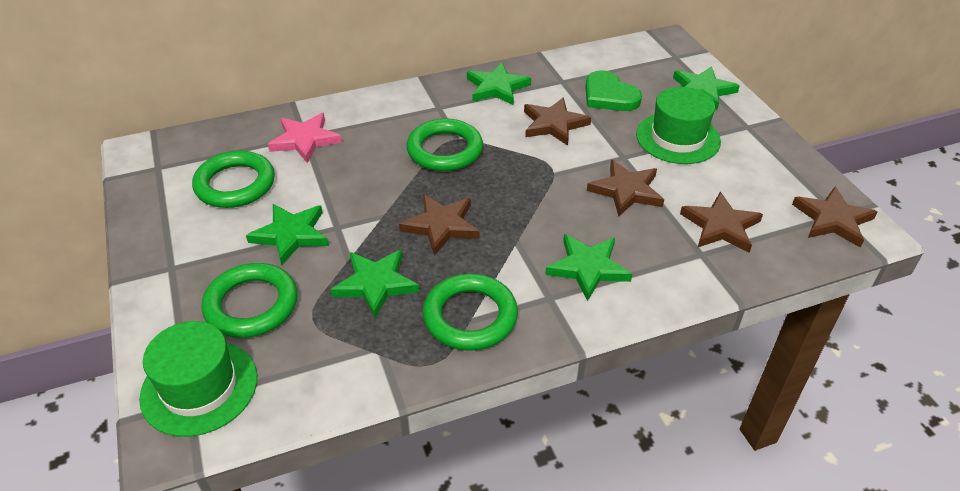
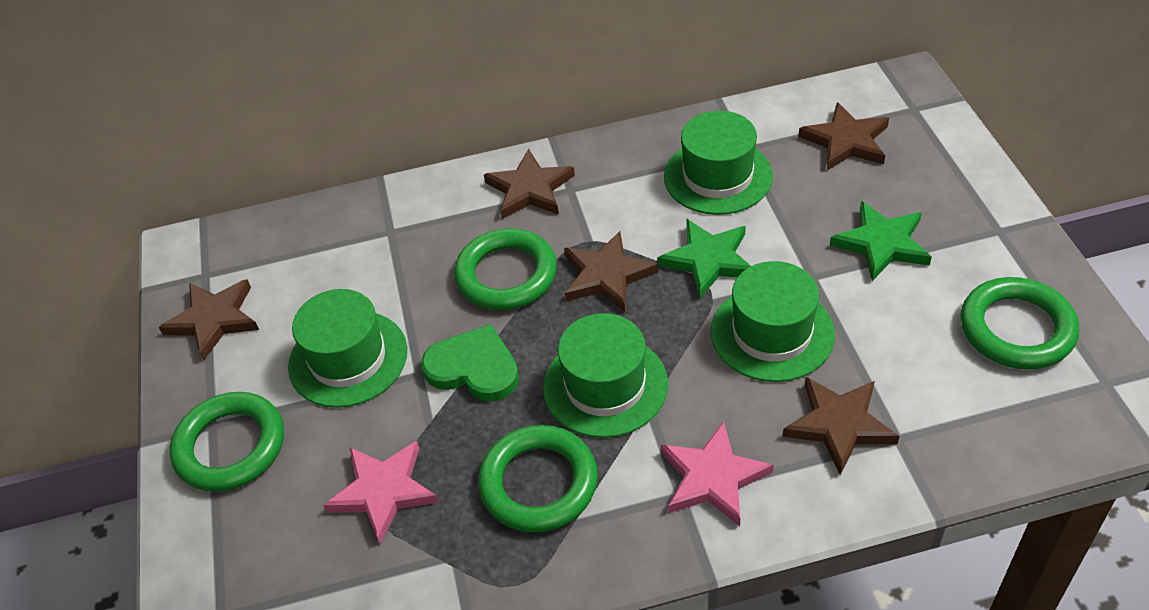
green hat: 2 -> 4
green star: 5 -> 2
pink star: 1 -> 2

